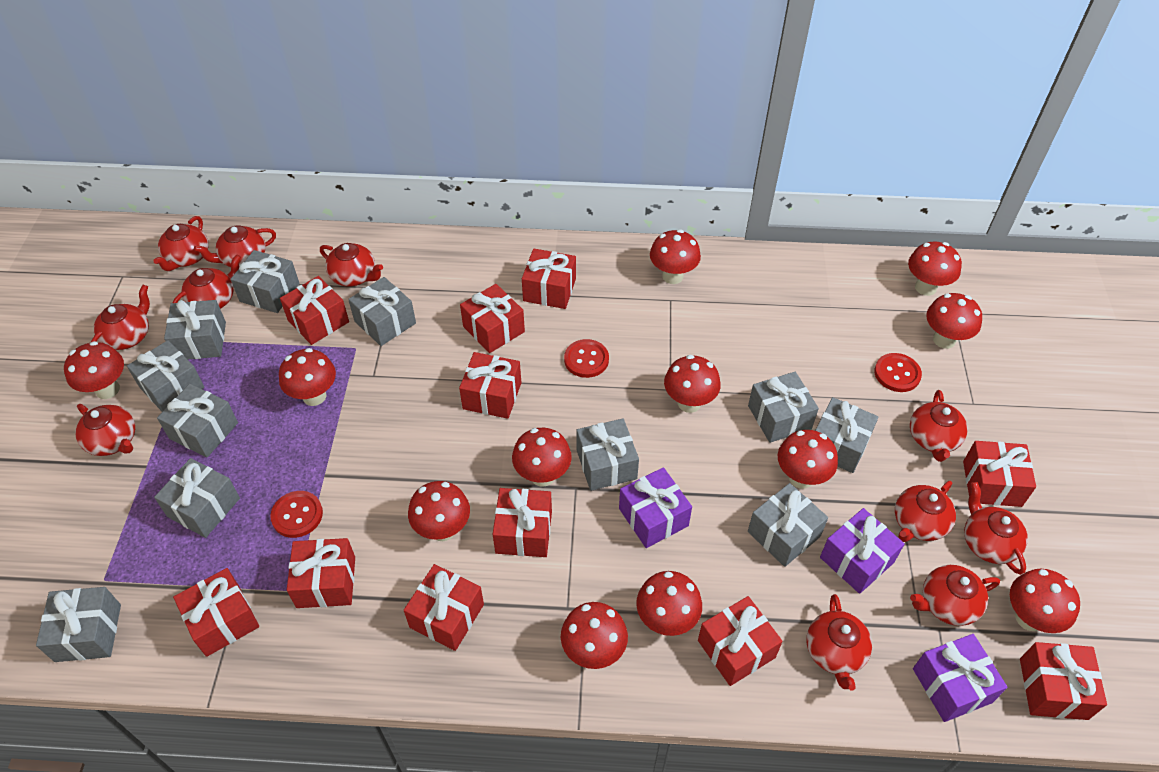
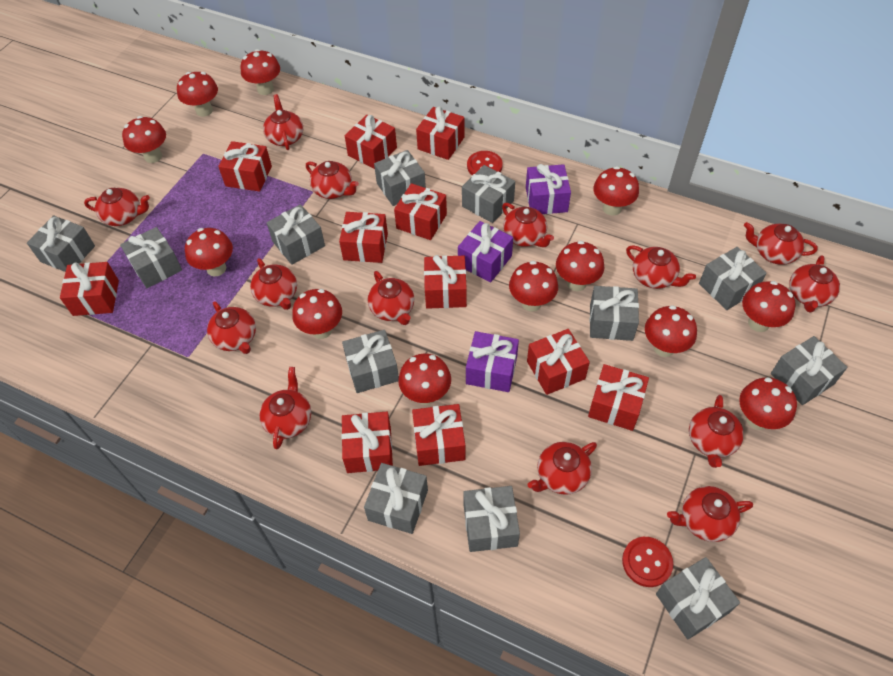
grey gift: 11 -> 12
red button: 3 -> 2
red teapot: 11 -> 14

